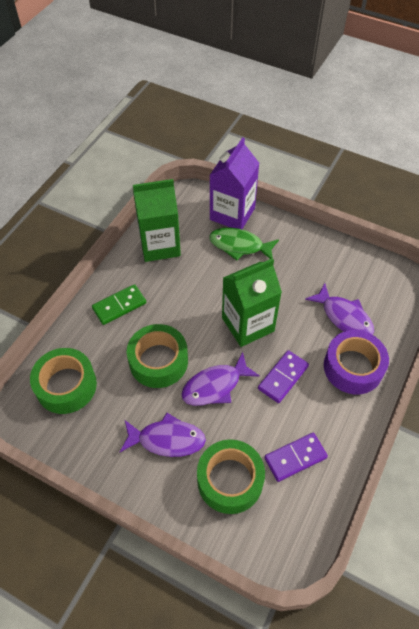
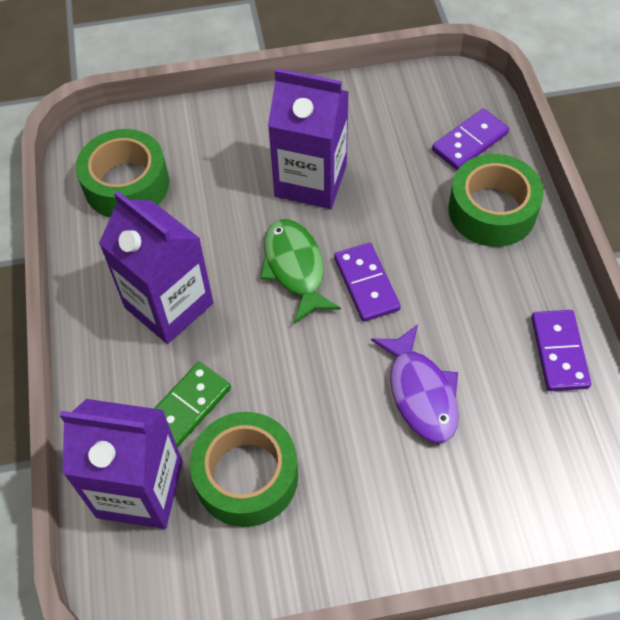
green carton: 2 -> 0
purple carton: 1 -> 3
purple domino: 2 -> 3
purple fish: 3 -> 1
purple tape: 1 -> 0

